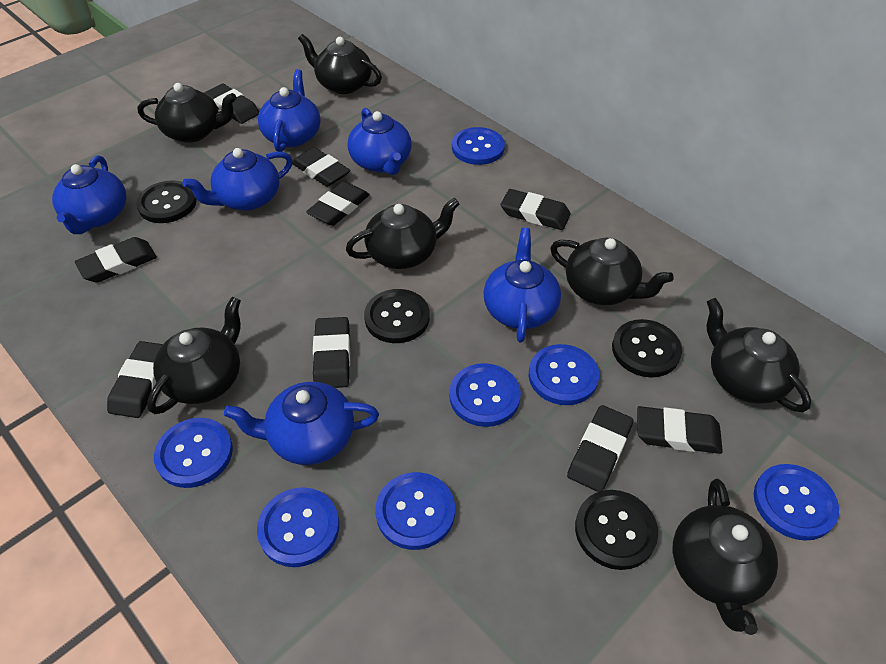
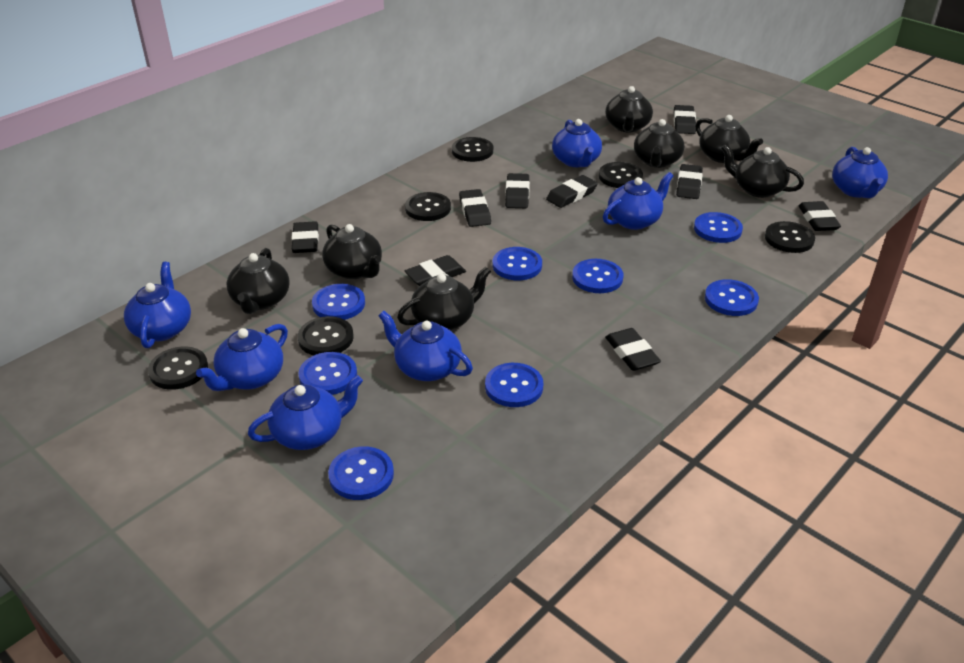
black button: 4 -> 6
blue button: 7 -> 8
blue teapot: 6 -> 7

